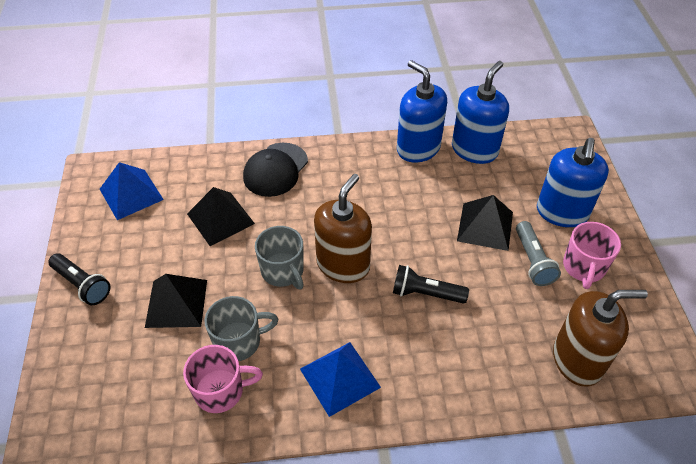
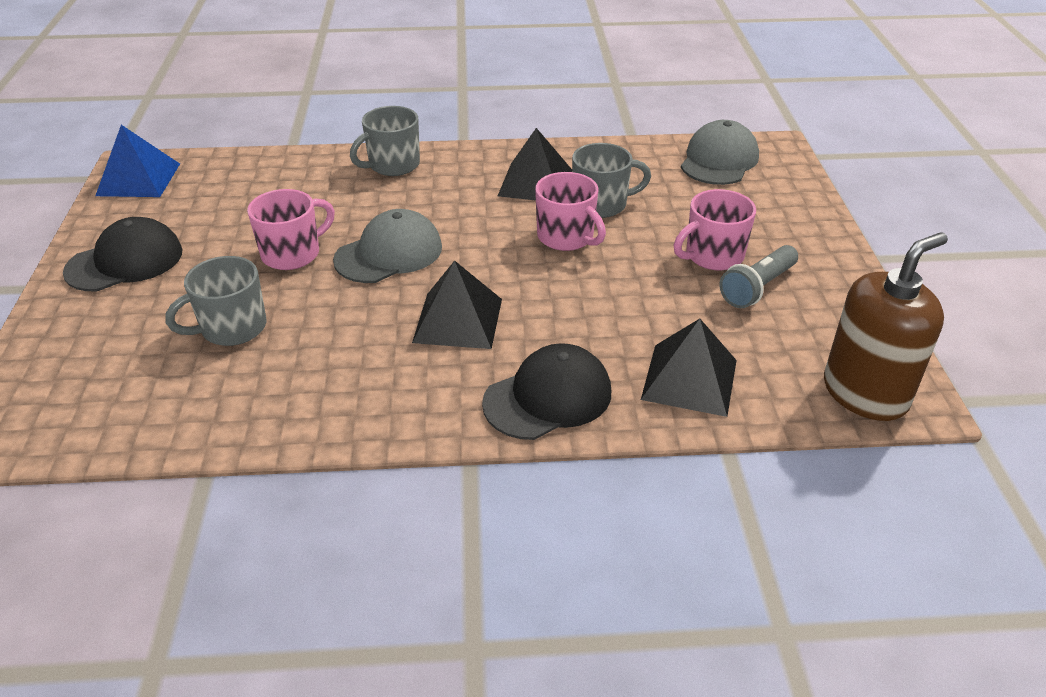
black cap: 1 -> 2
black flashlight: 2 -> 0
blue pyramid: 2 -> 1
blue soap dispenser: 3 -> 0
brown soap dispenser: 2 -> 1
grey cap: 0 -> 2
grey mug: 2 -> 3
pink mug: 2 -> 3

